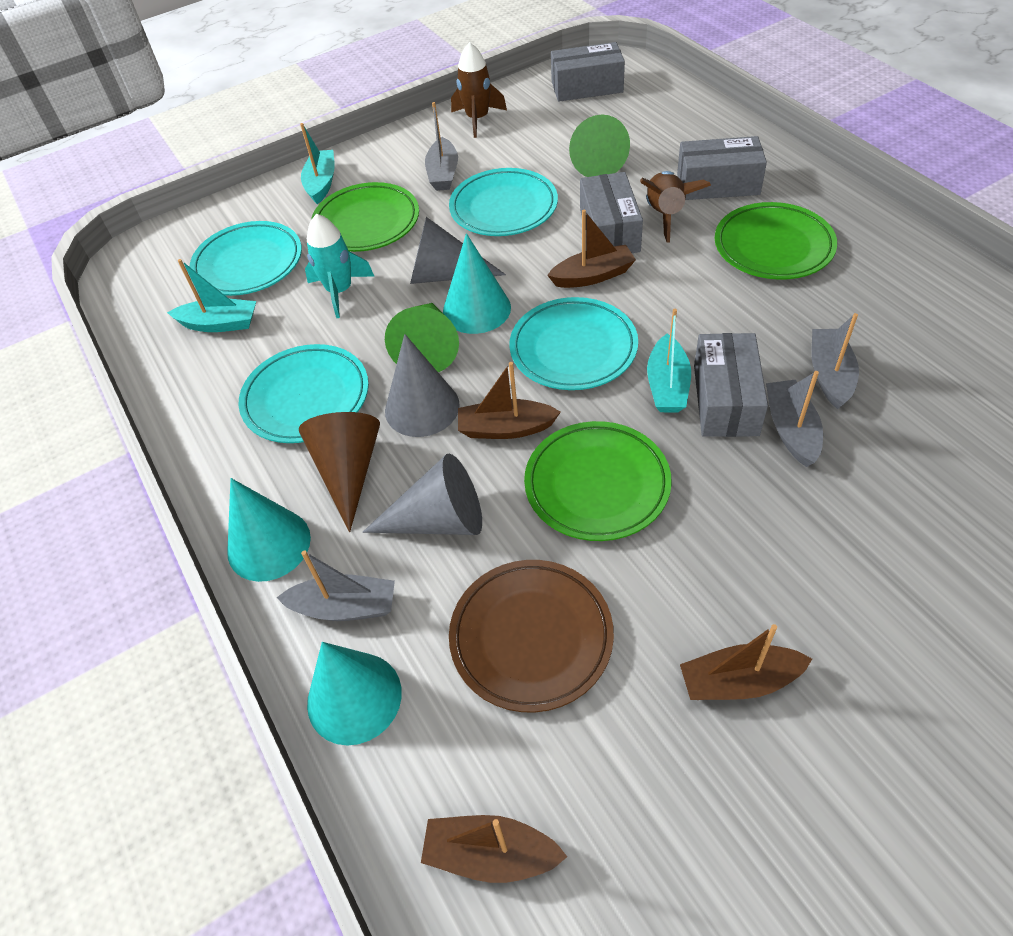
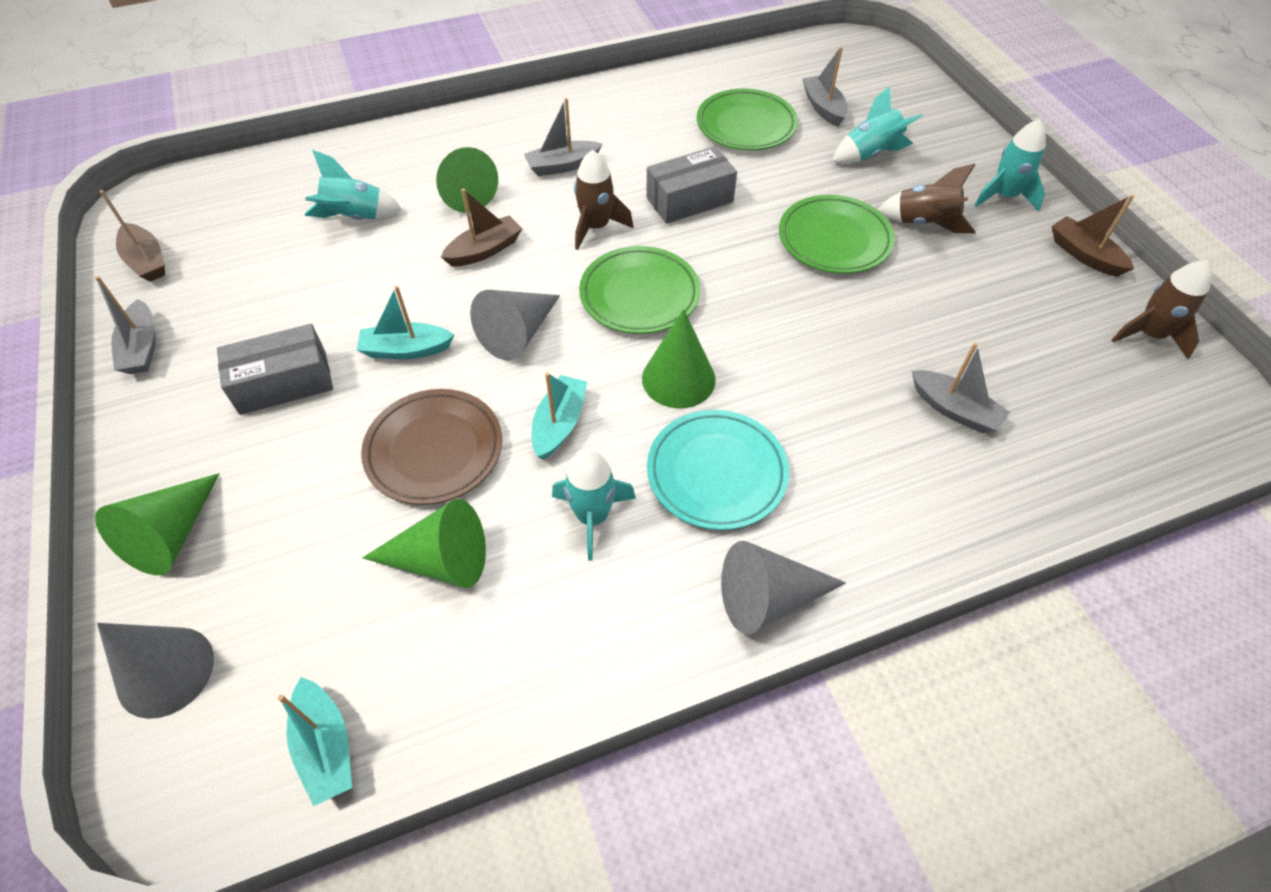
brown boat: 4 -> 3
brown cone: 1 -> 0
brown rocket: 2 -> 3
green cone: 2 -> 4
grey box: 4 -> 2
turquoise cone: 3 -> 0
turquoise plate: 4 -> 1
turquoise rocket: 1 -> 4

